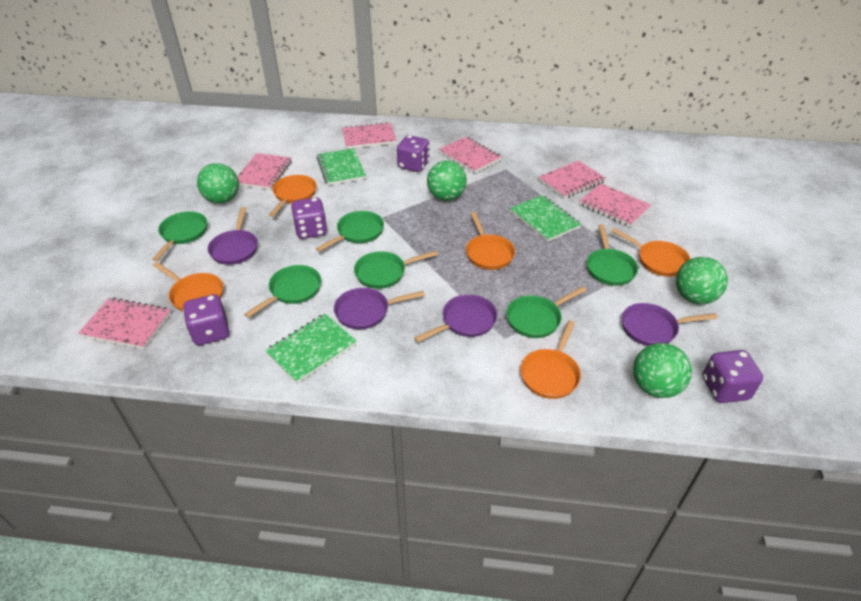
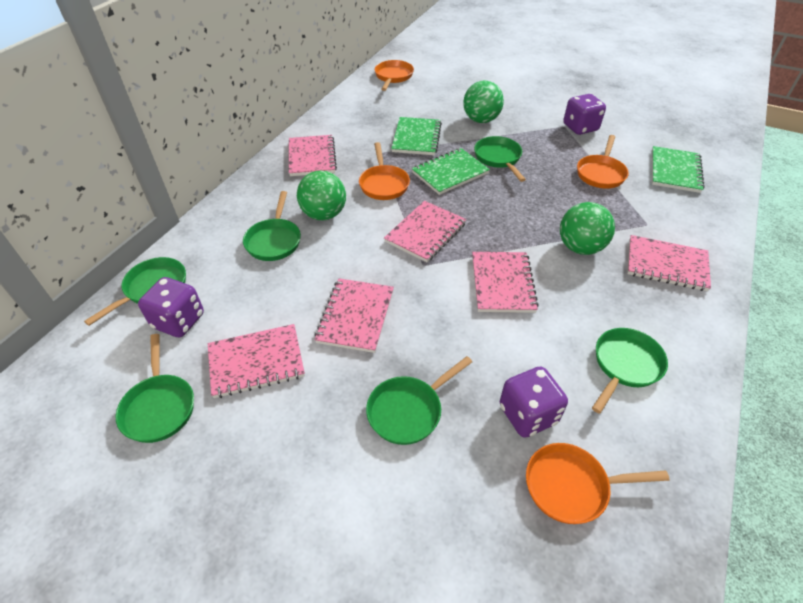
green ball: 4 -> 3
orange pan: 5 -> 4
purple dice: 4 -> 3
purple pan: 4 -> 0

